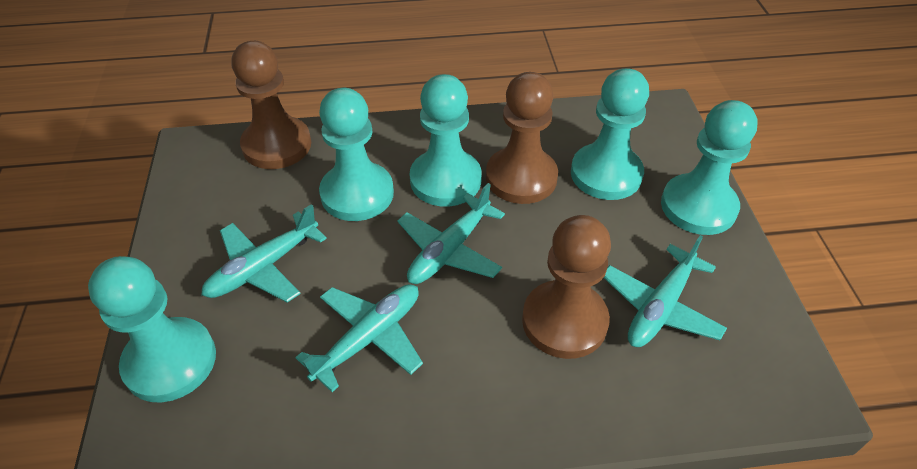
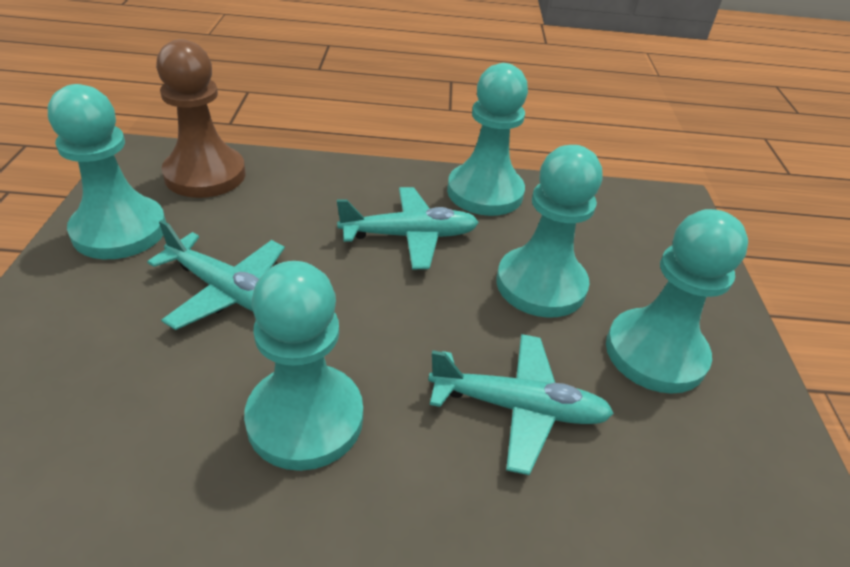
brown pawn: 3 -> 1
turquoise plane: 4 -> 3

